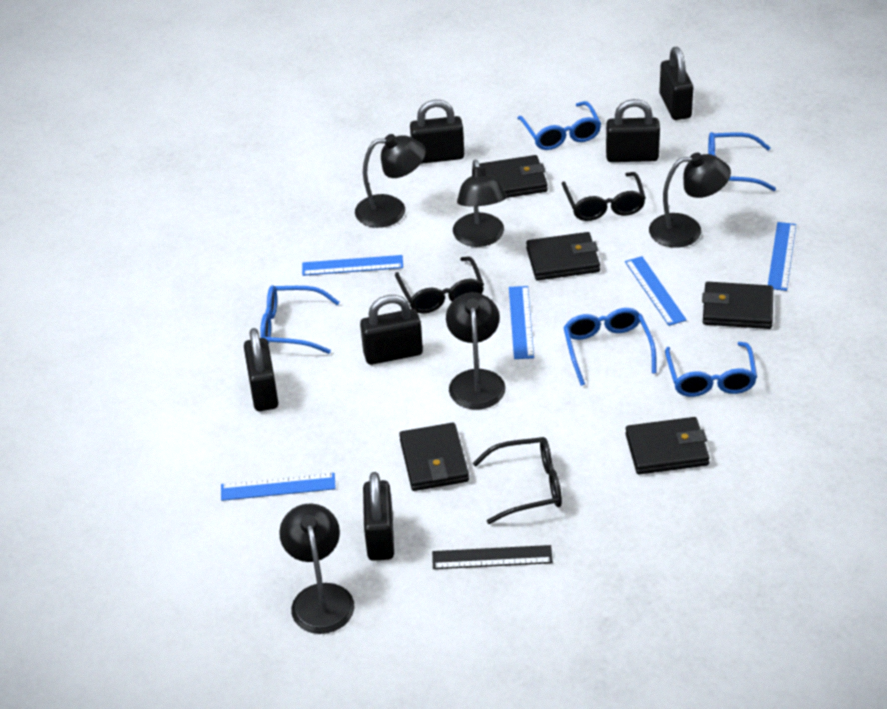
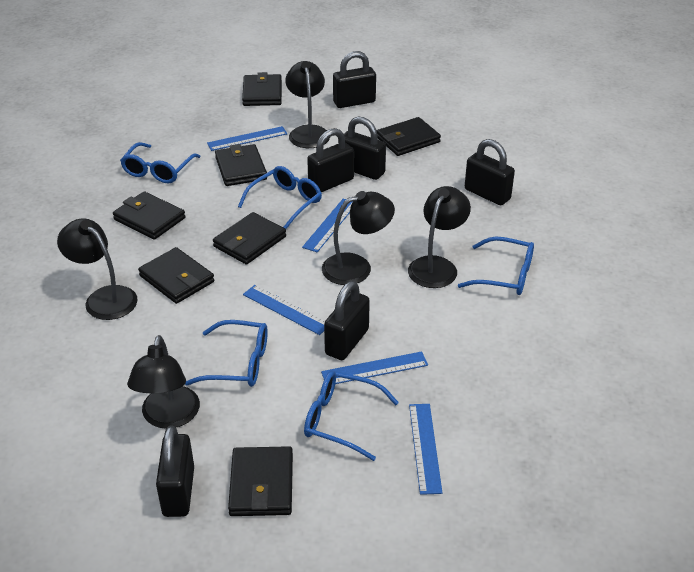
black glasses: 3 -> 0
black ruler: 1 -> 0
black wallet: 5 -> 7

